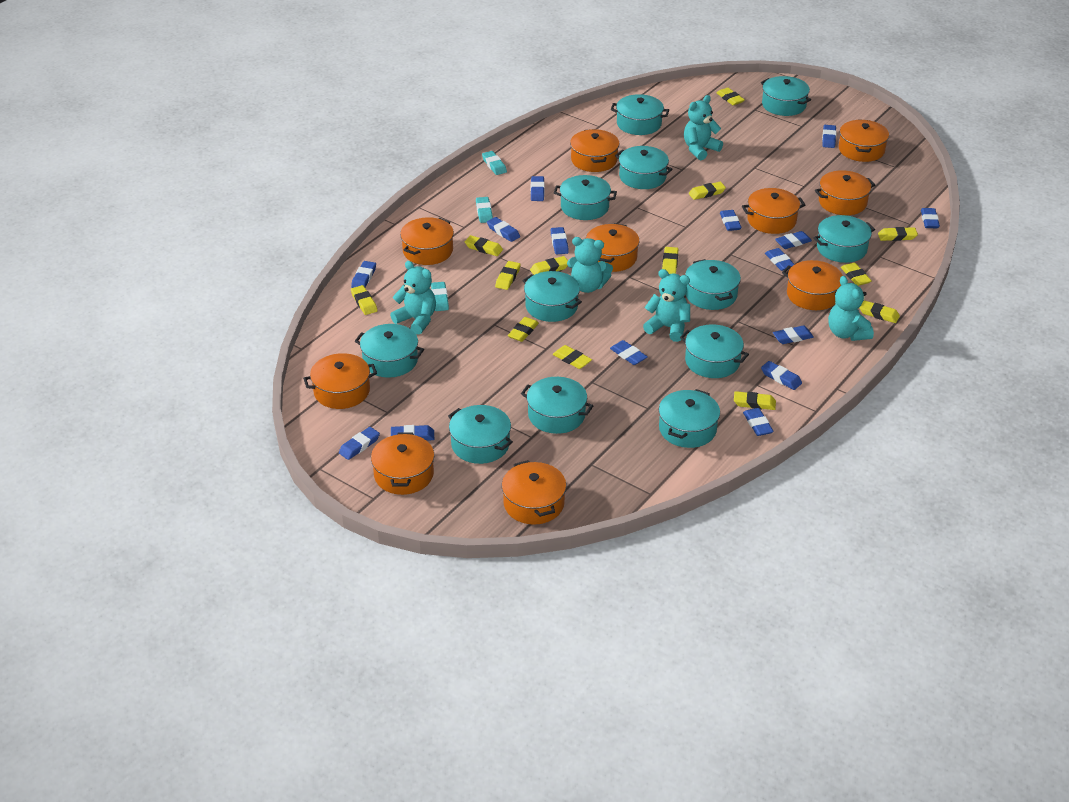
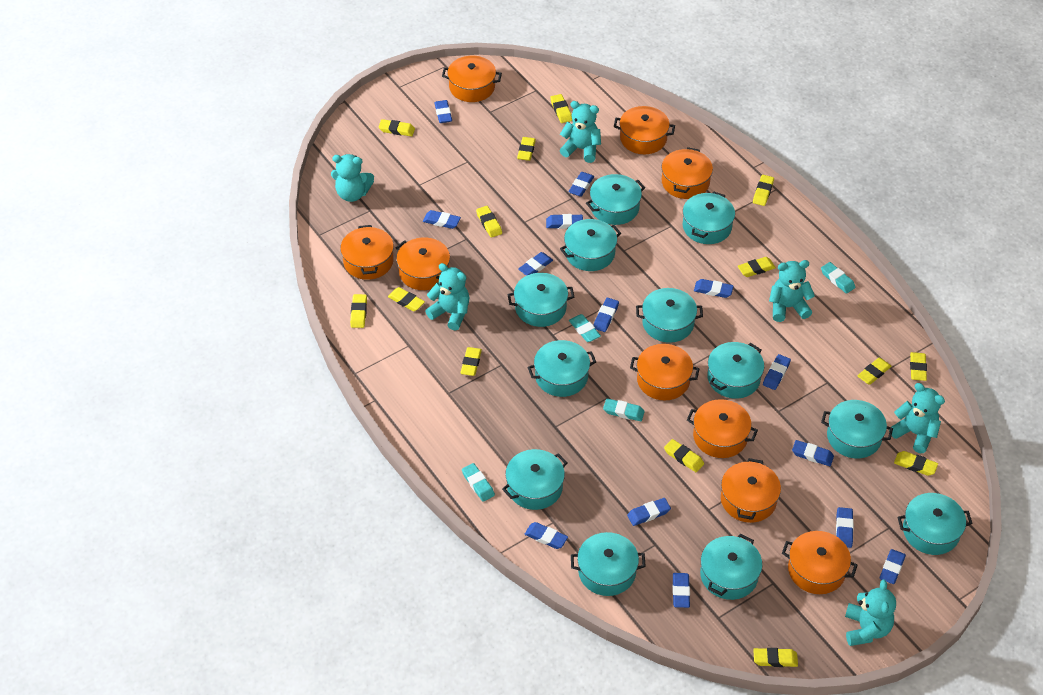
blue eraser: 15 -> 14
orange pot: 10 -> 9
turquoise eraser: 3 -> 4
turquoise teddy bear: 5 -> 6
yellow eraser: 13 -> 14

